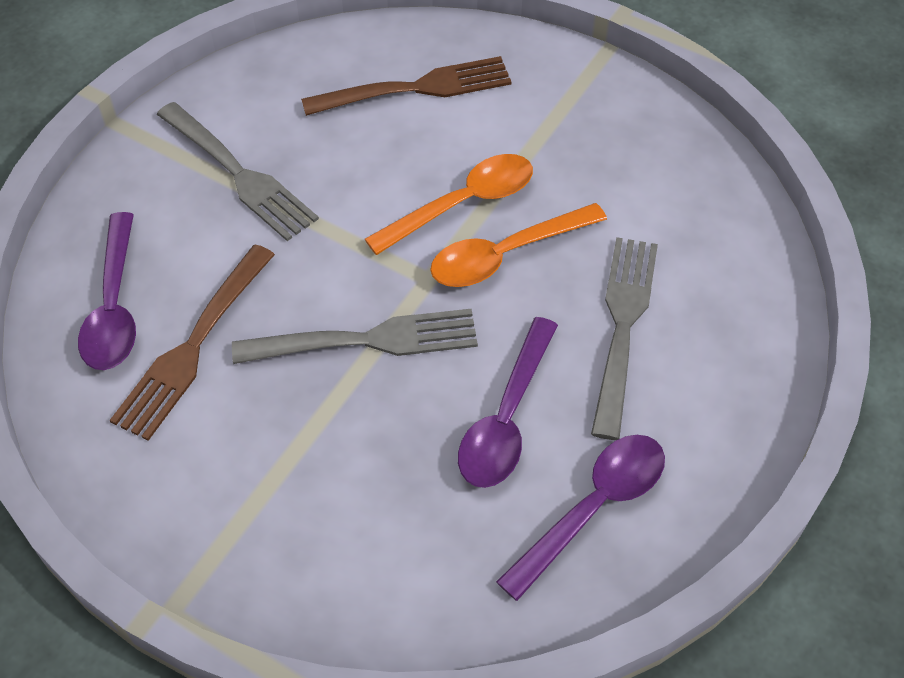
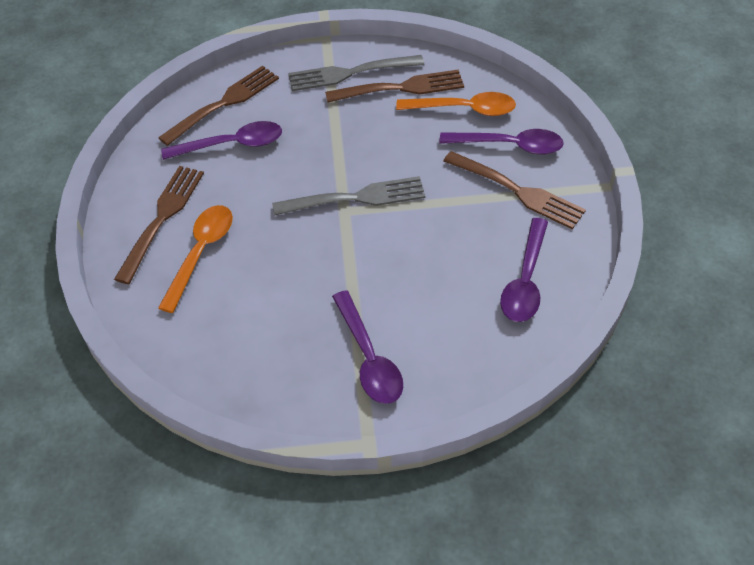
brown fork: 2 -> 4
grey fork: 3 -> 2
purple spoon: 3 -> 4

